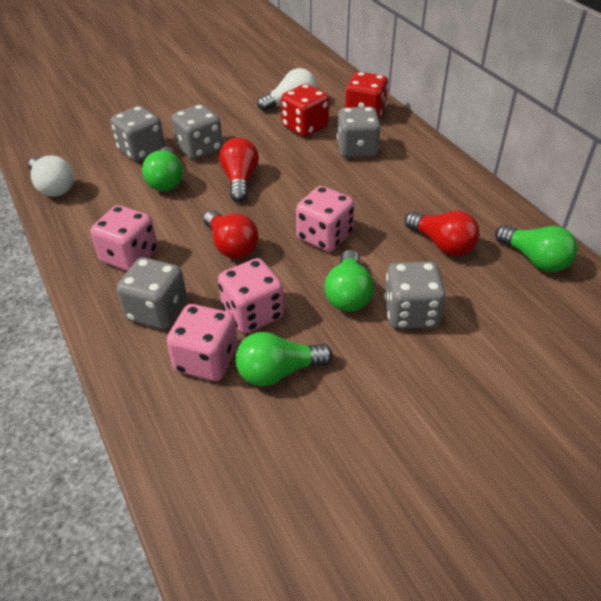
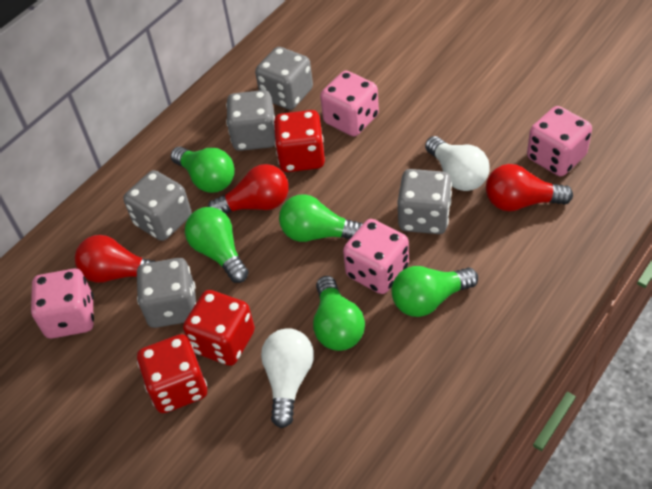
green light bulb: 4 -> 5
red dice: 2 -> 3

